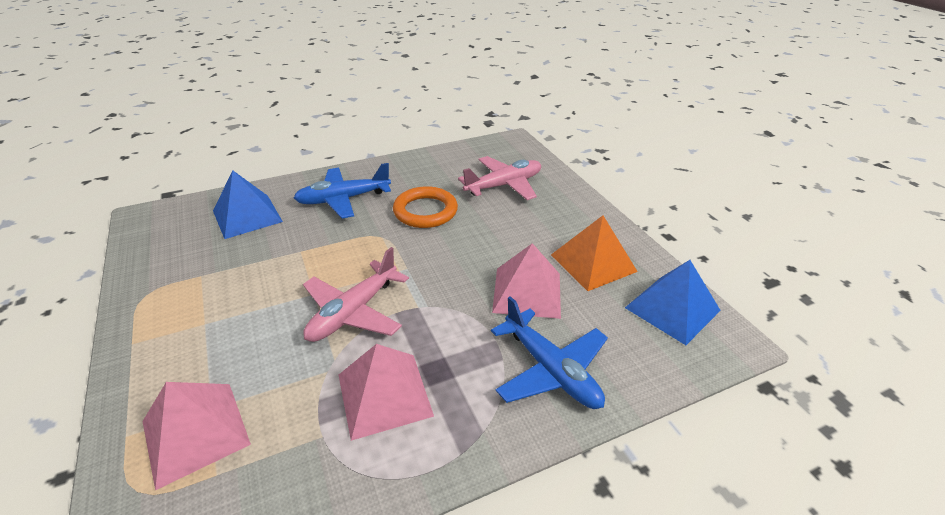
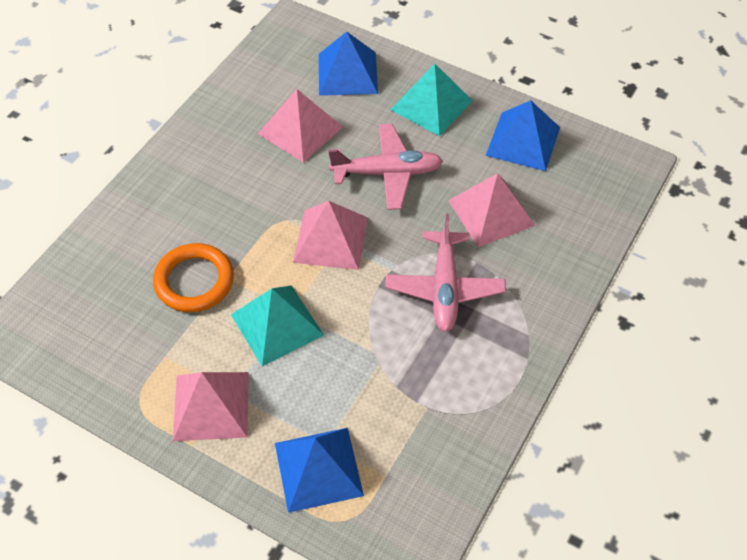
blue plane: 2 -> 0
blue pyramid: 2 -> 3
orange pyramid: 1 -> 0
pink pyramid: 3 -> 4
turquoise pyramid: 0 -> 2

